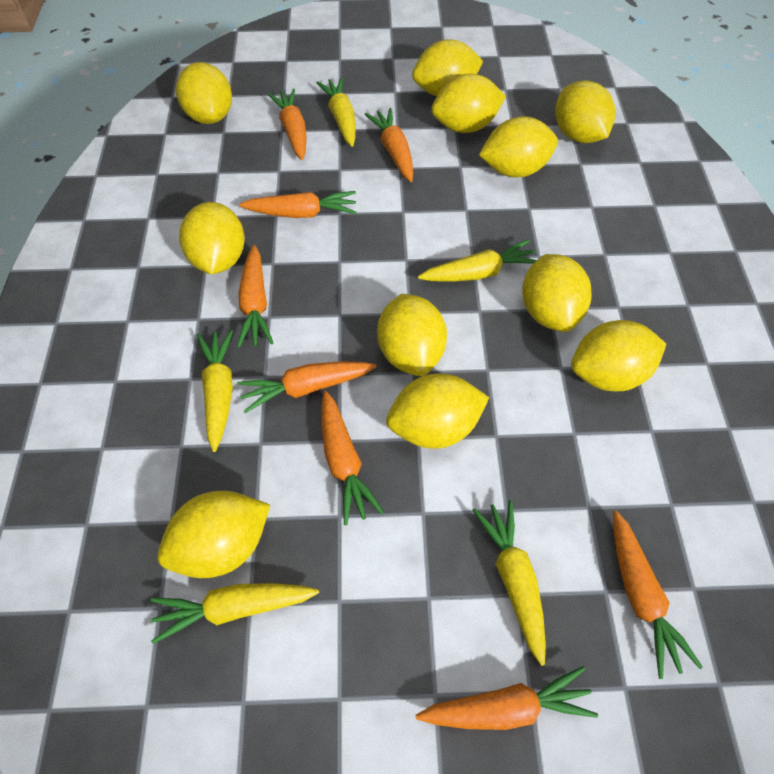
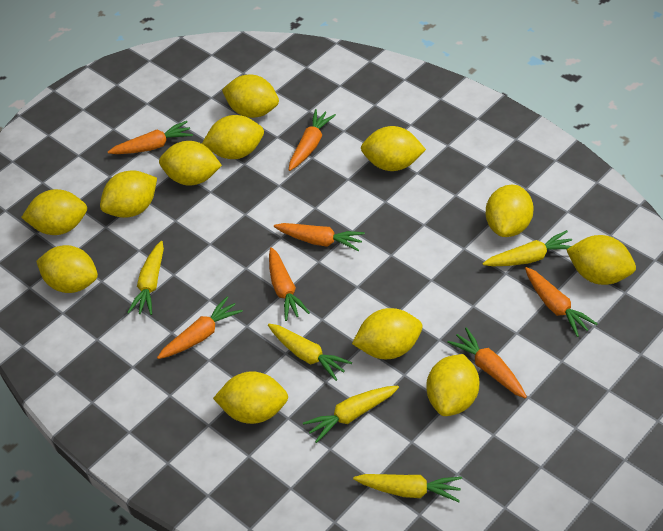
orange carrot: 8 -> 7
yellow lemon: 11 -> 12

